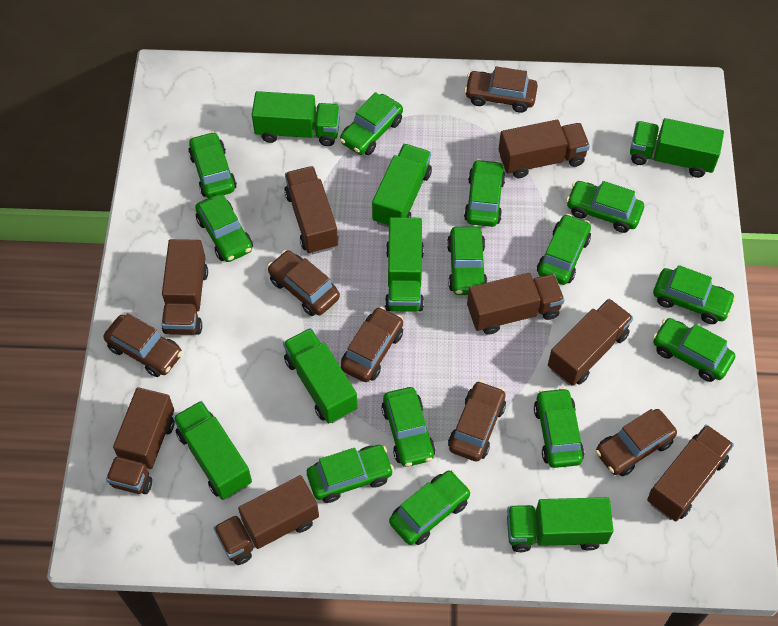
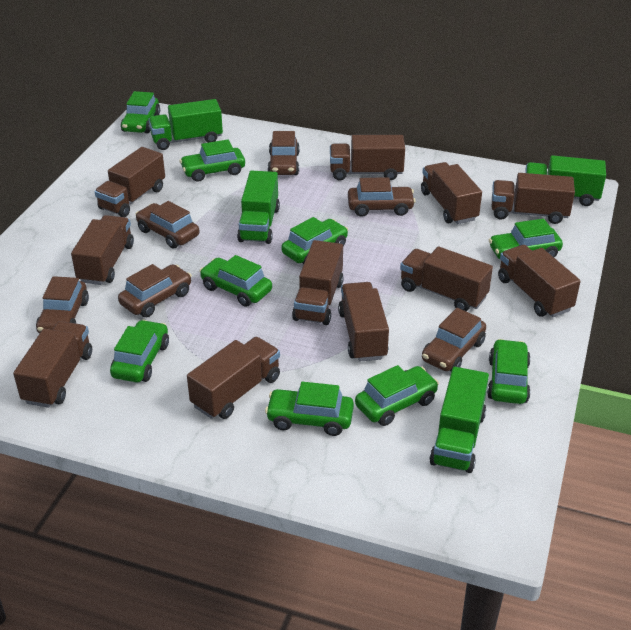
brown truck: 8 -> 11
green car: 13 -> 9
green truck: 7 -> 4

